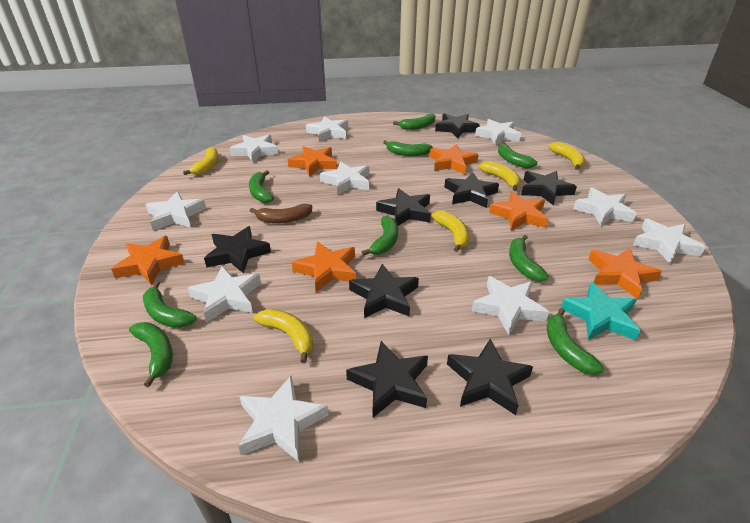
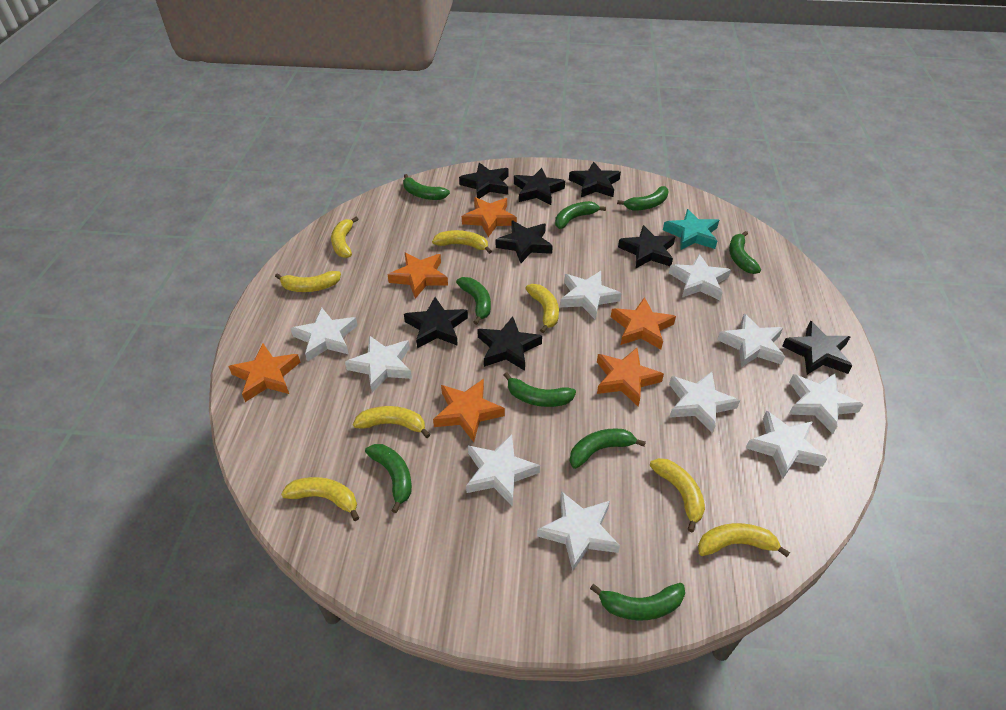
brown banana: 1 -> 0
yellow banana: 5 -> 8

